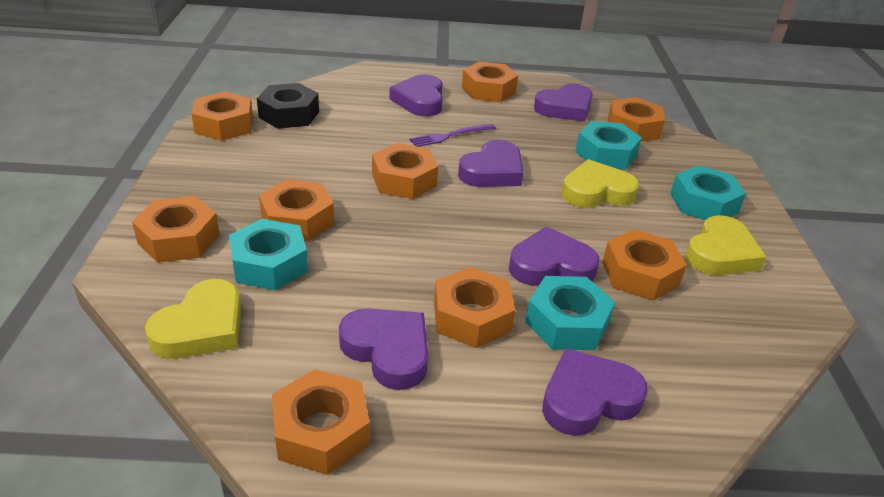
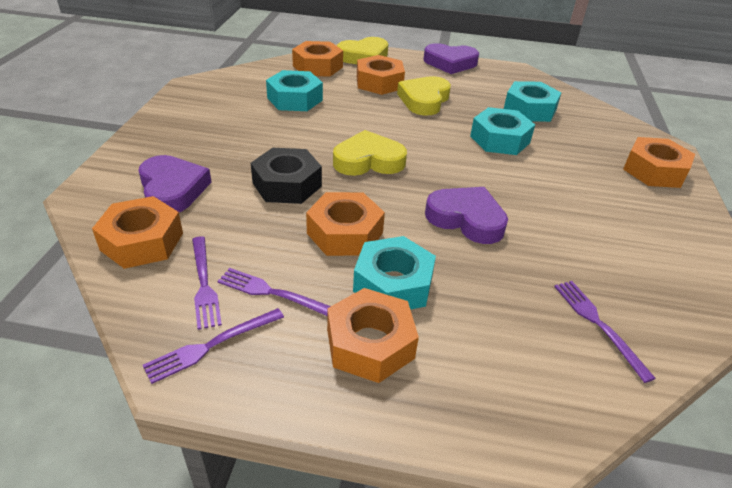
orange nut: 9 -> 6
purple fork: 1 -> 4
purple heart: 6 -> 3

